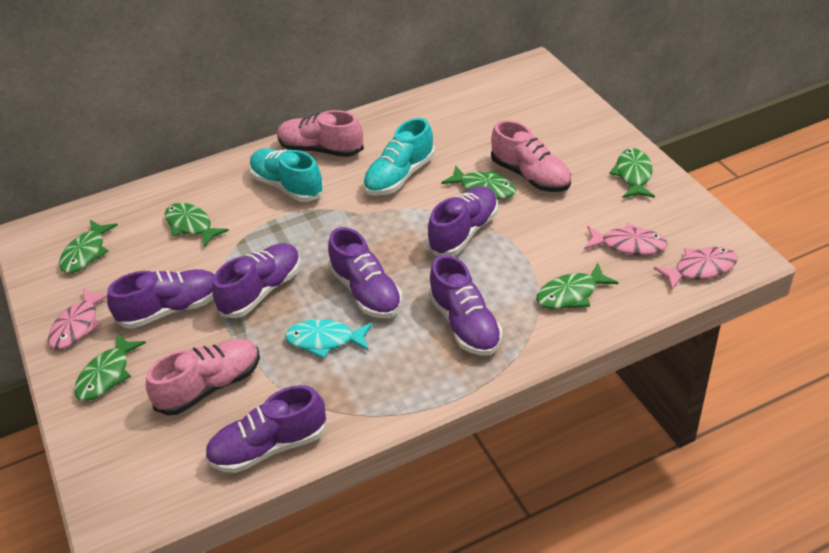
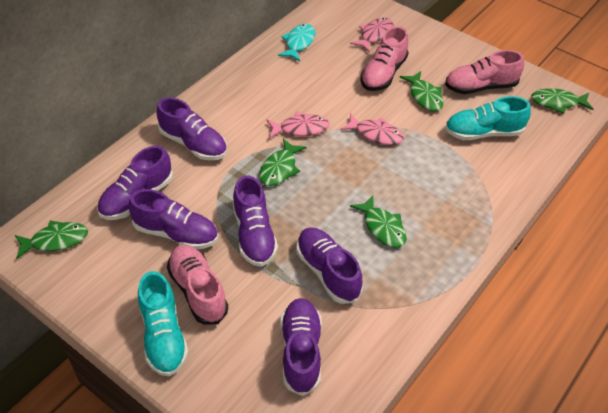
green fish: 6 -> 5

